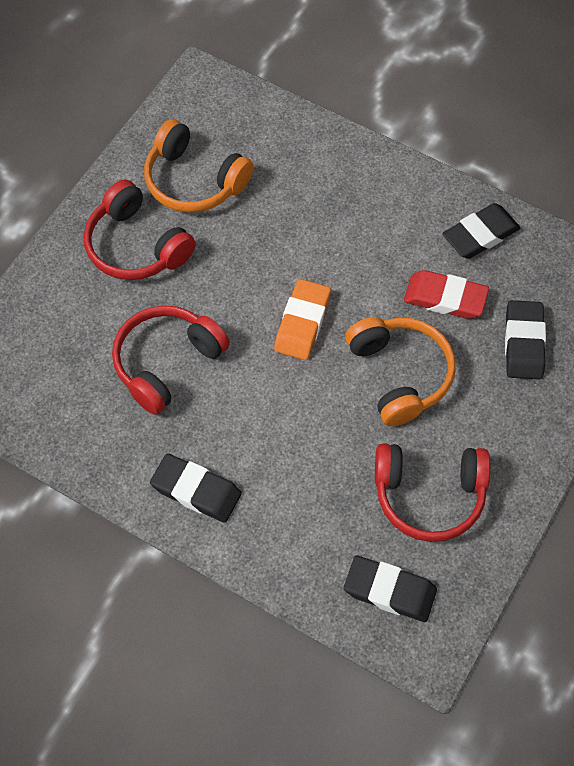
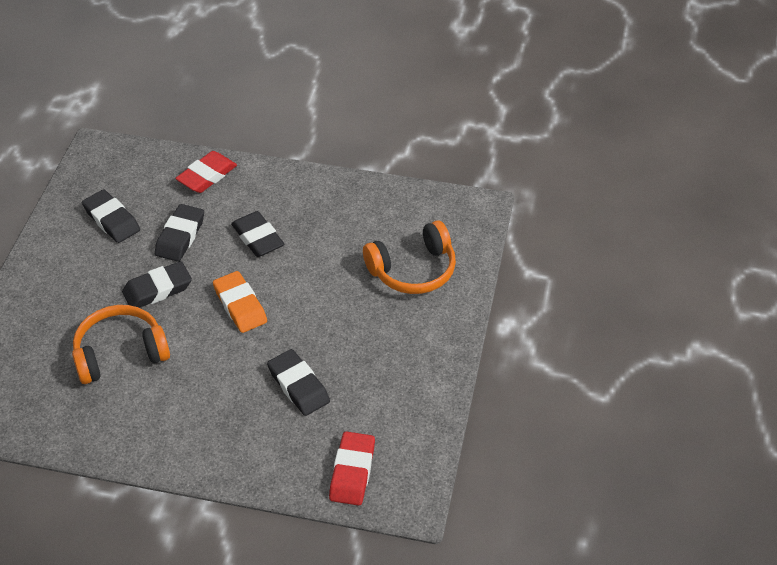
black eraser: 4 -> 5
red eraser: 1 -> 2
red headphones: 3 -> 0

